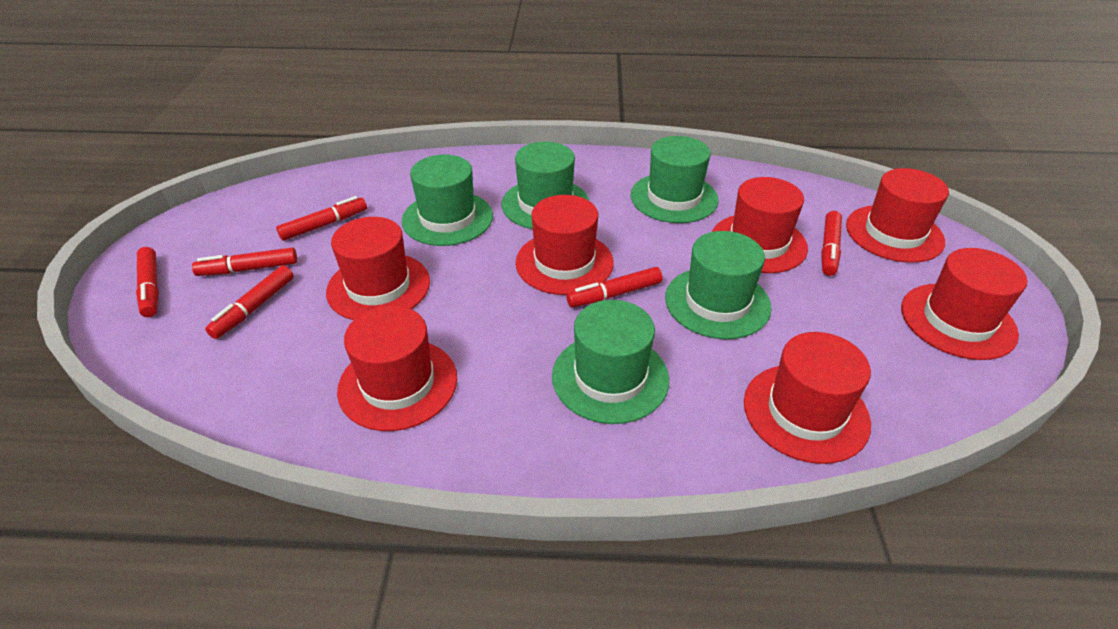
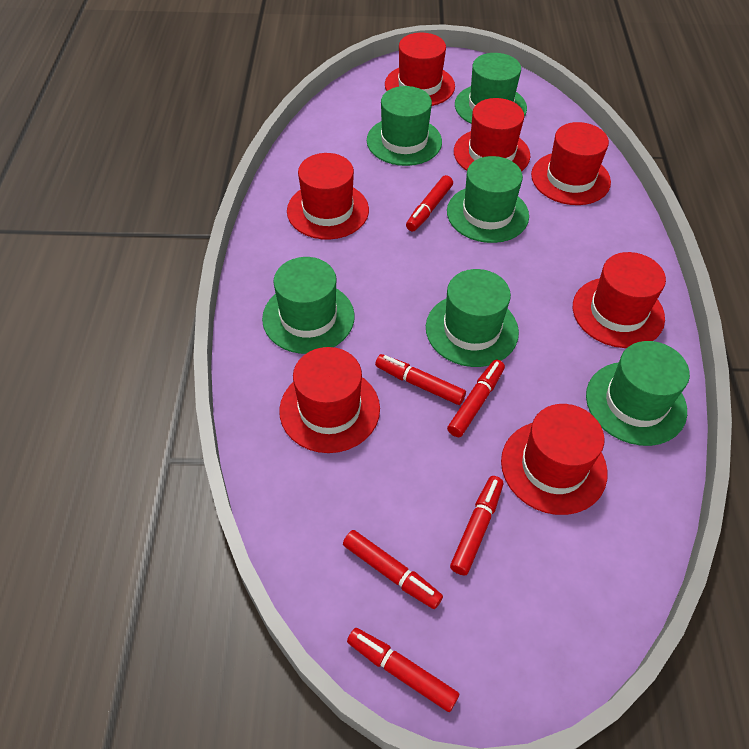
green hat: 5 -> 6

